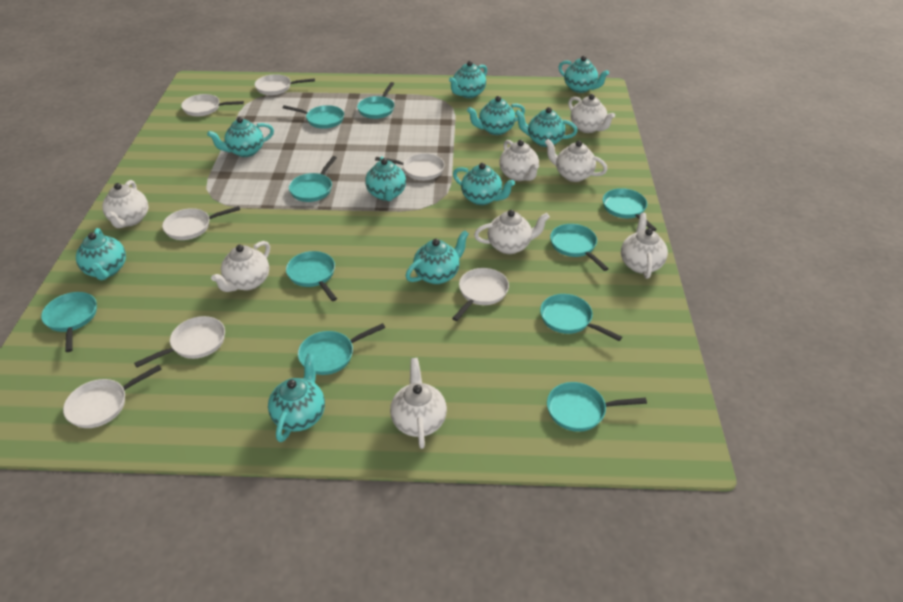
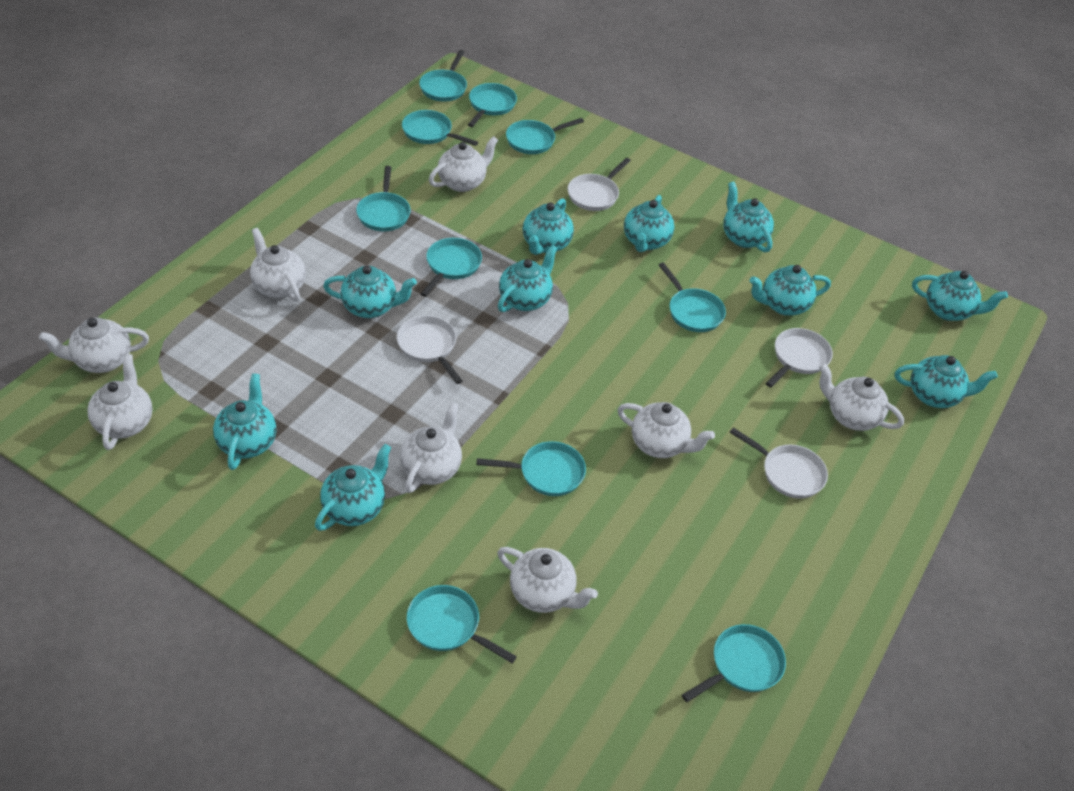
white pan: 7 -> 4

